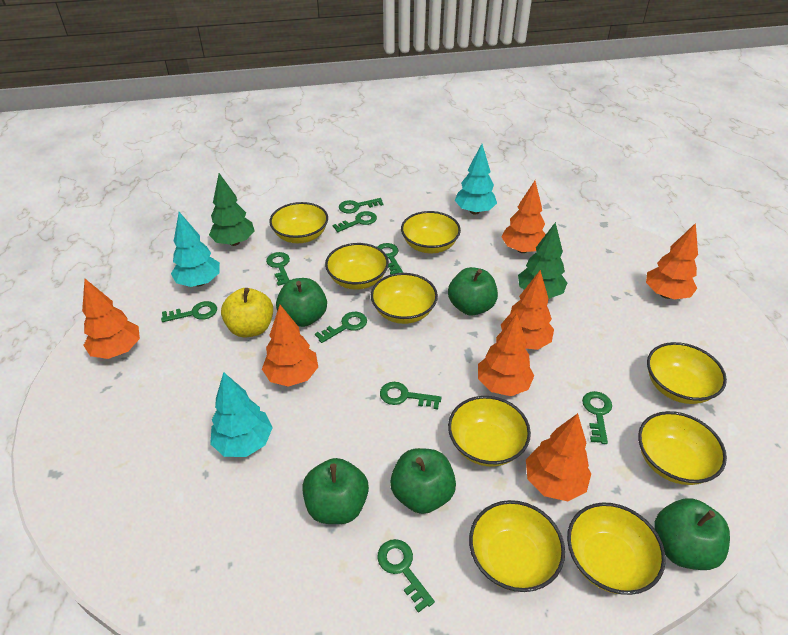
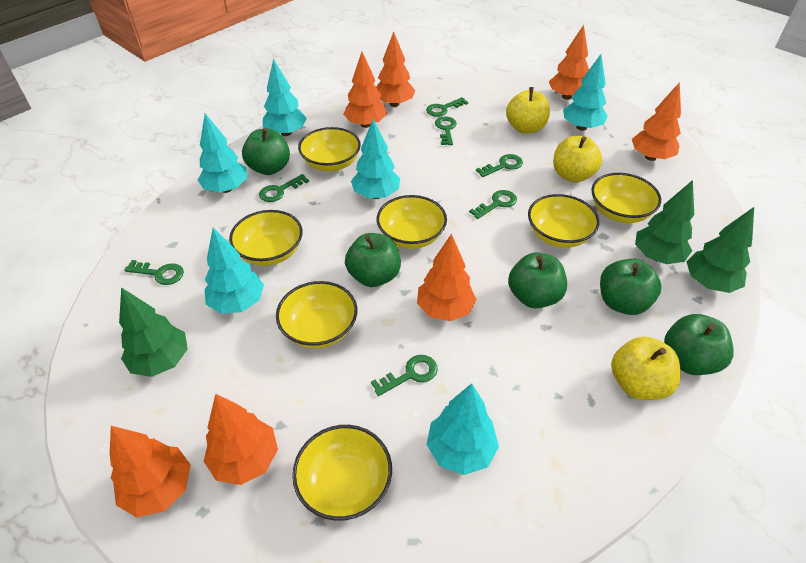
green key: 9 -> 7
green tree: 2 -> 3
turquoise tree: 3 -> 6
yellow apple: 1 -> 3
yellow bowl: 9 -> 7

